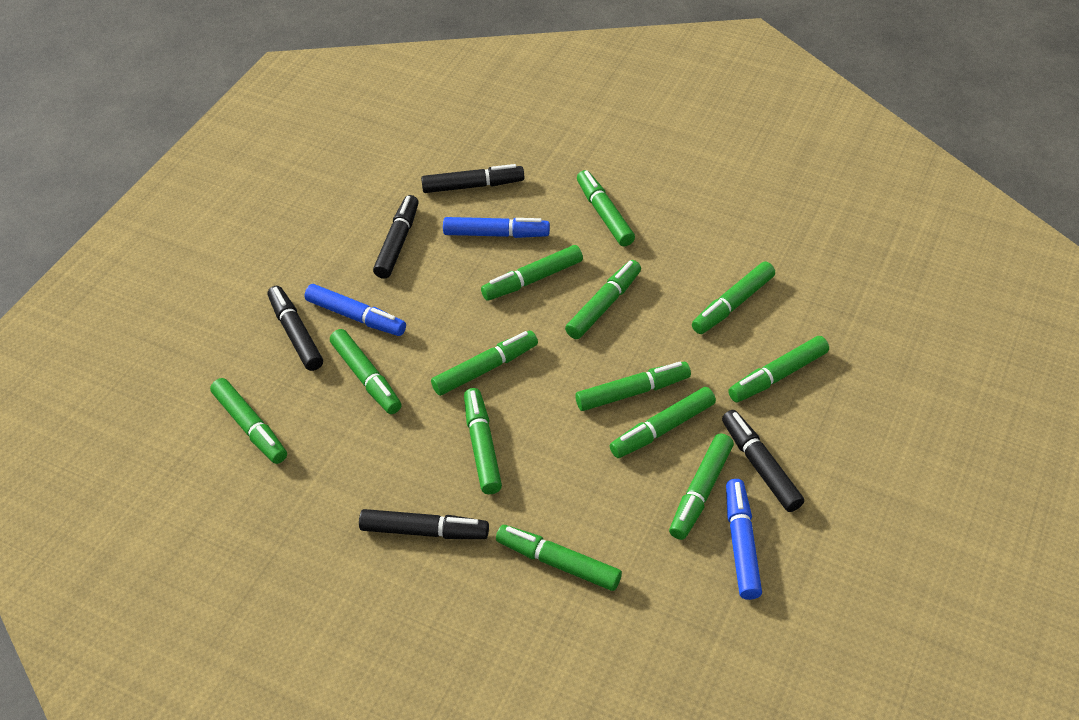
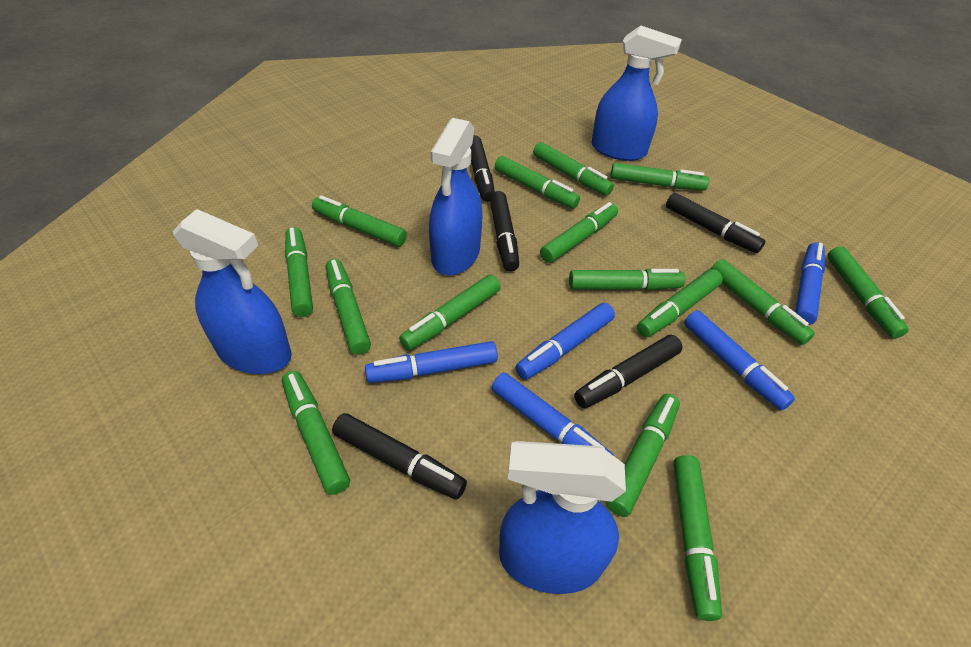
blue marker: 3 -> 5
blue spray bottle: 0 -> 4
green marker: 13 -> 15

